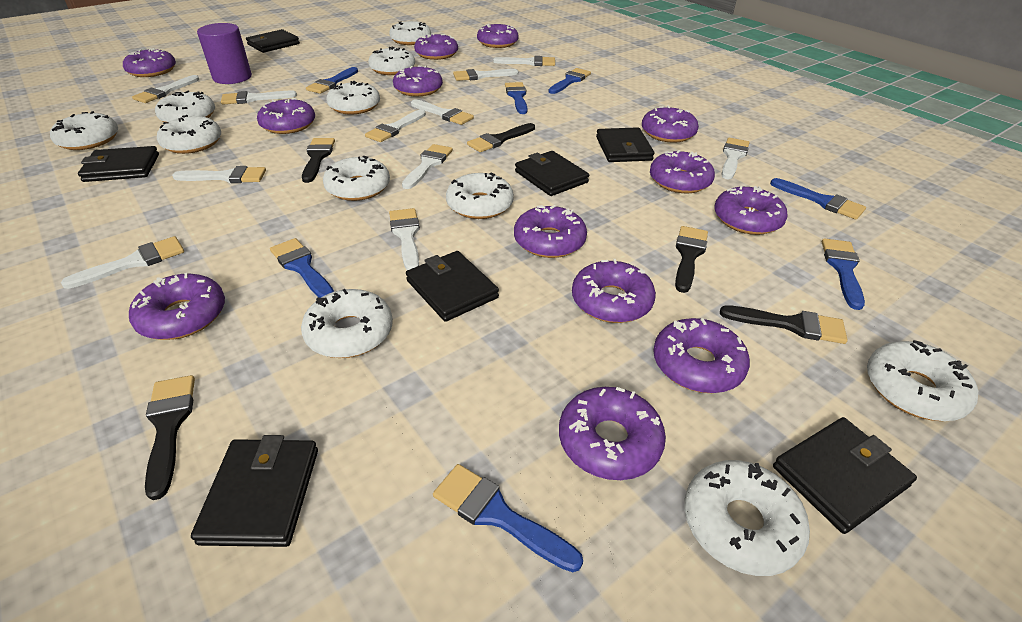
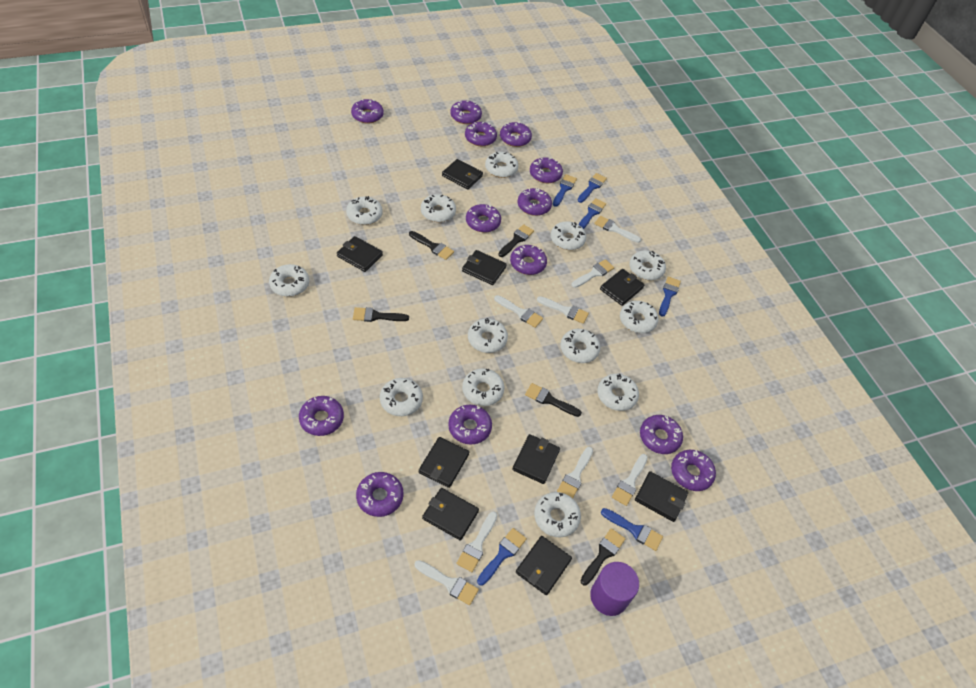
black wallet: 7 -> 9
blue brush: 7 -> 6
white brush: 11 -> 8
white donut: 11 -> 13

